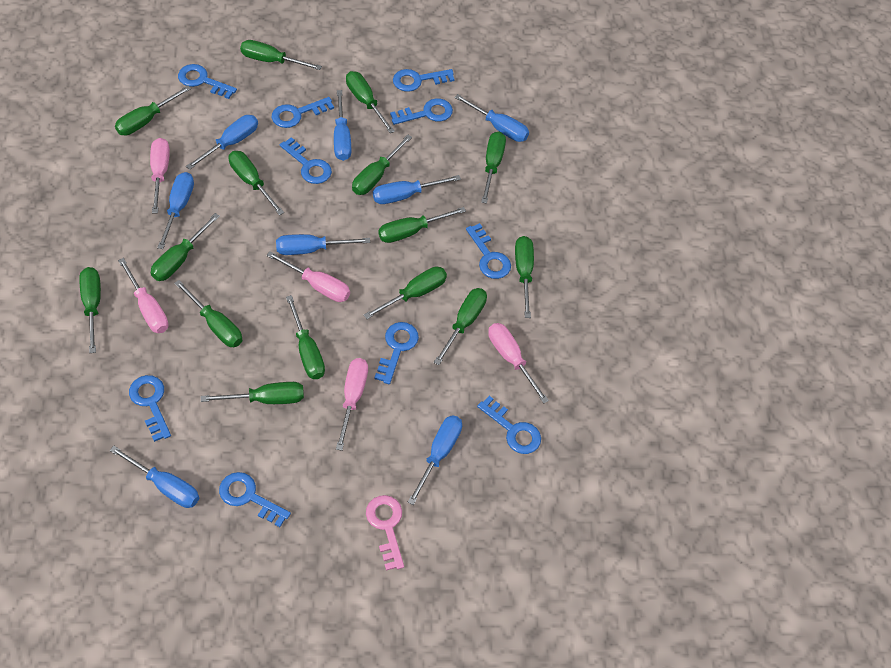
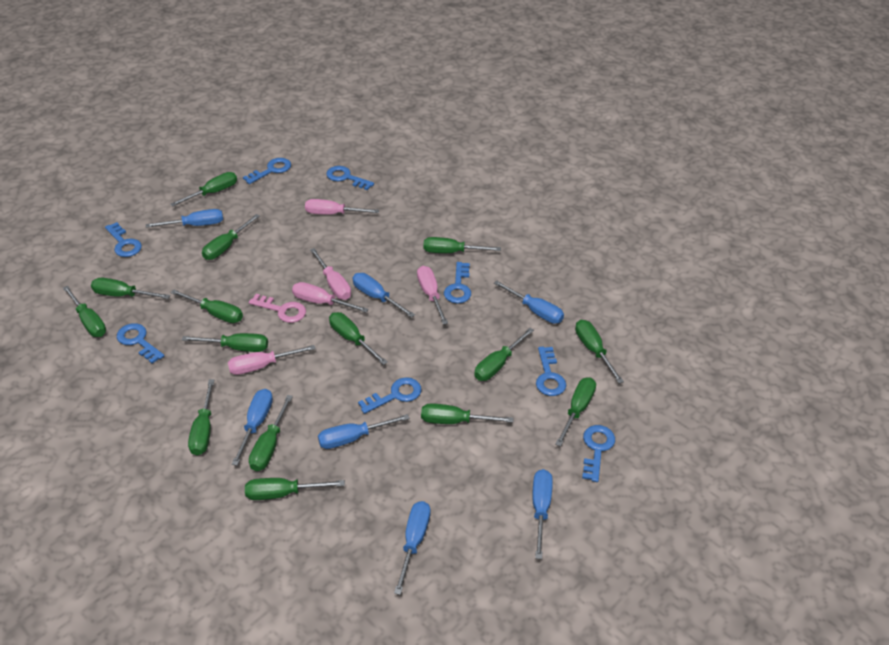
blue key: 10 -> 8
blue screwdriver: 8 -> 7

